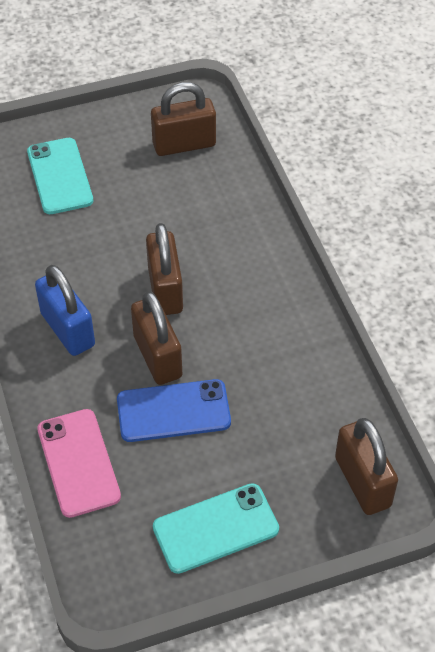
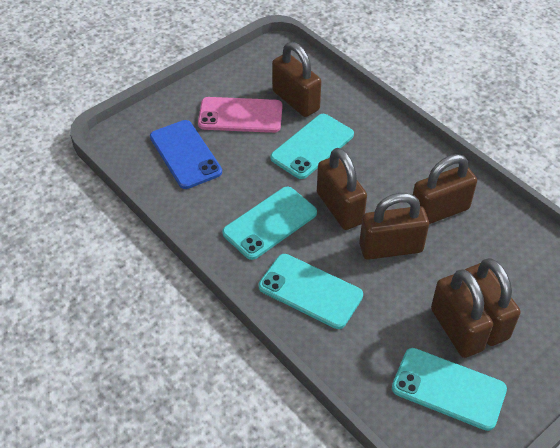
blue padlock: 1 -> 0
brown padlock: 4 -> 6
turquoise phone: 2 -> 4

